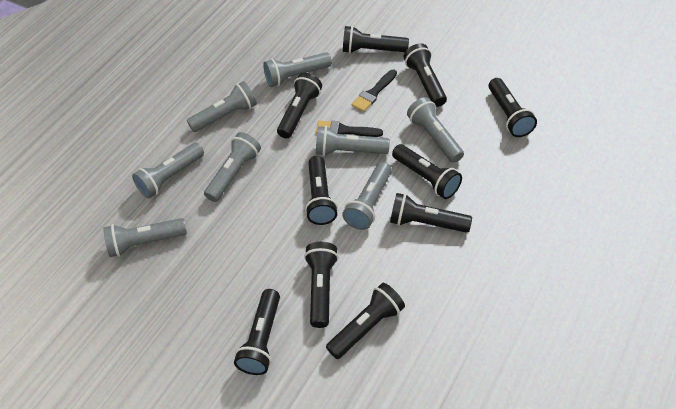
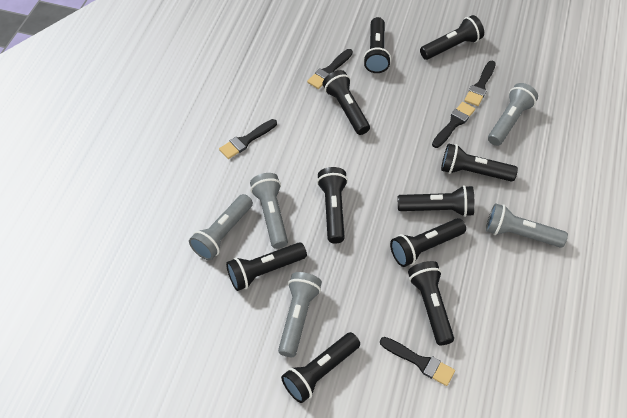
black brush: 2 -> 5
grey flashlight: 8 -> 5

